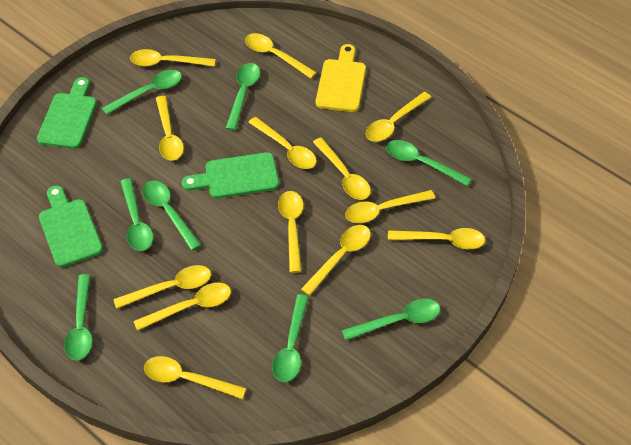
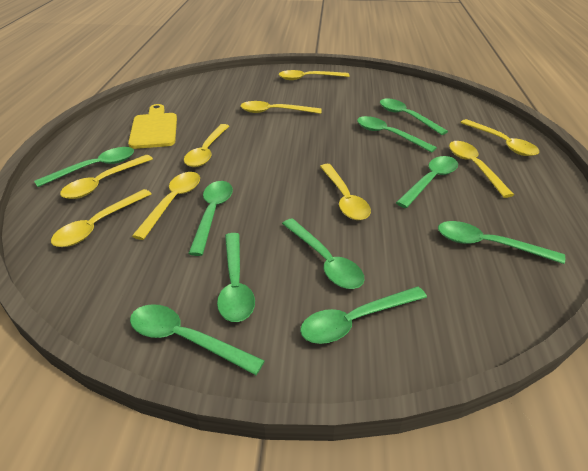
green cutting board: 3 -> 0
green spoon: 8 -> 10
yellow spoon: 13 -> 9

